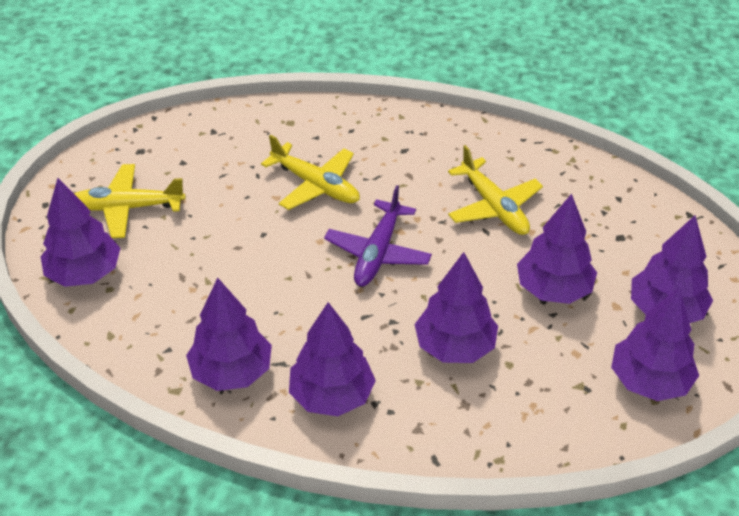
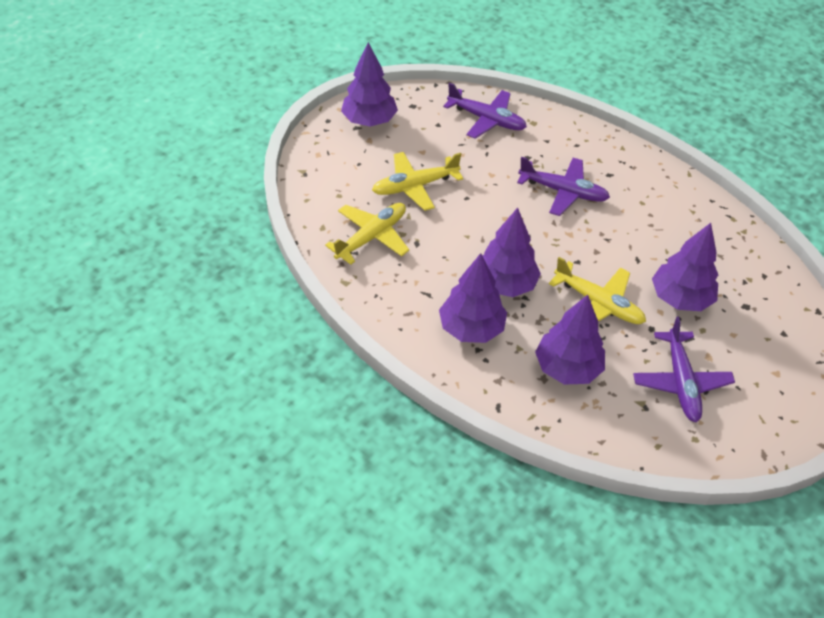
purple plane: 1 -> 3
purple tree: 7 -> 5

